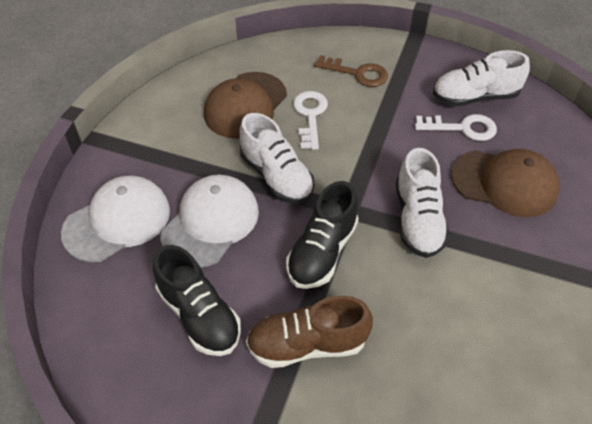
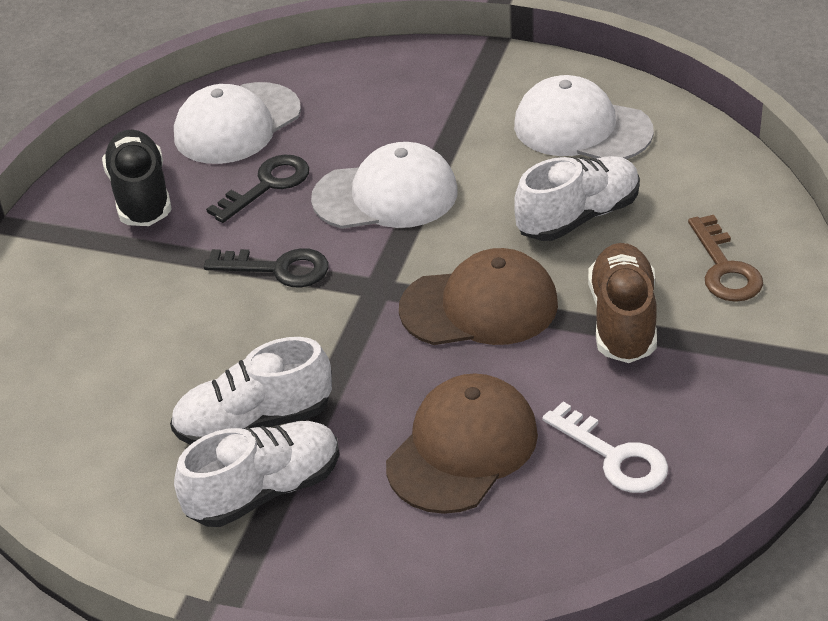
black key: 0 -> 2
black shoe: 2 -> 1
white cap: 2 -> 3
white key: 2 -> 1

